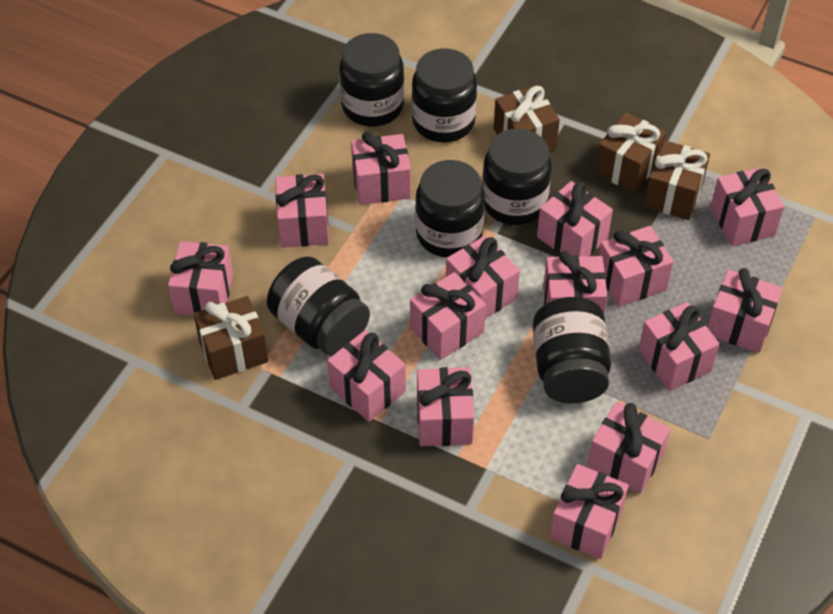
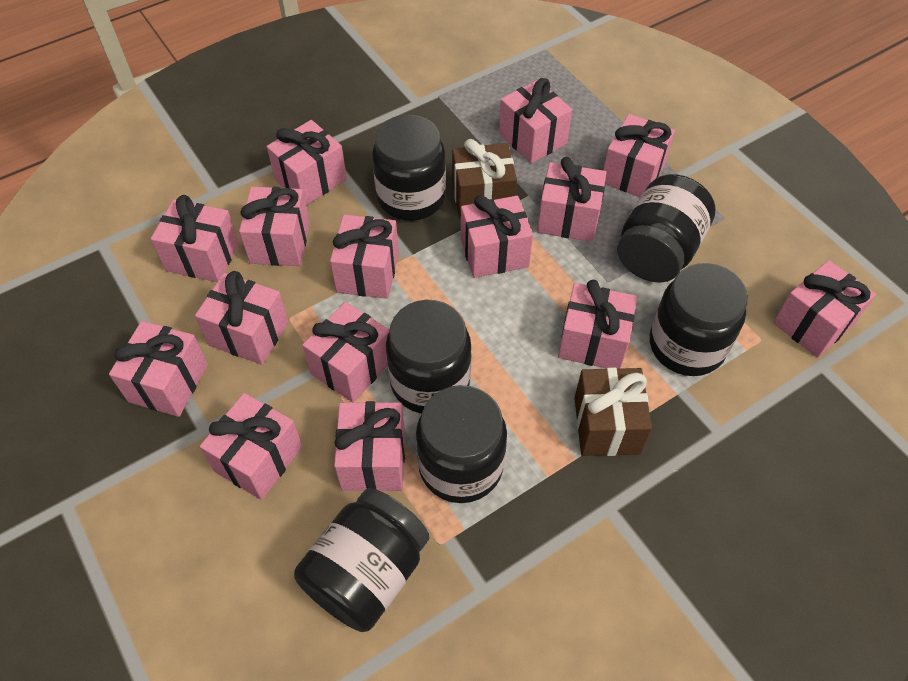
brown gift: 4 -> 2

